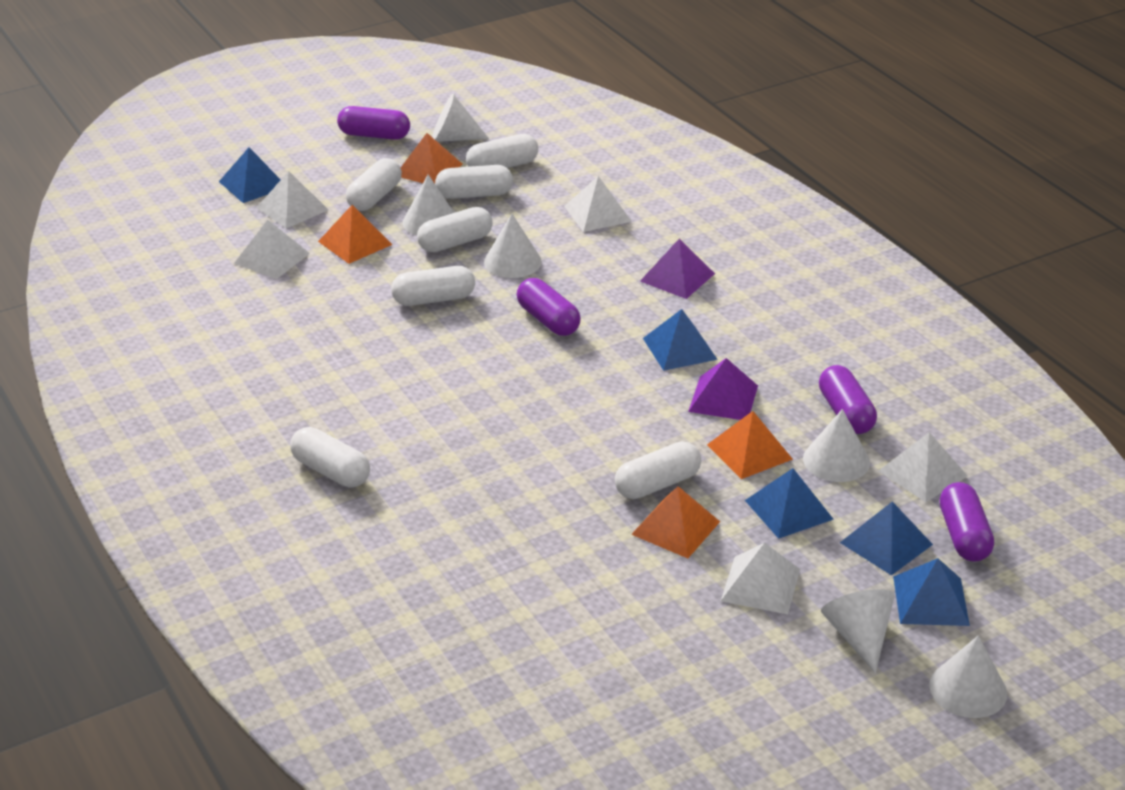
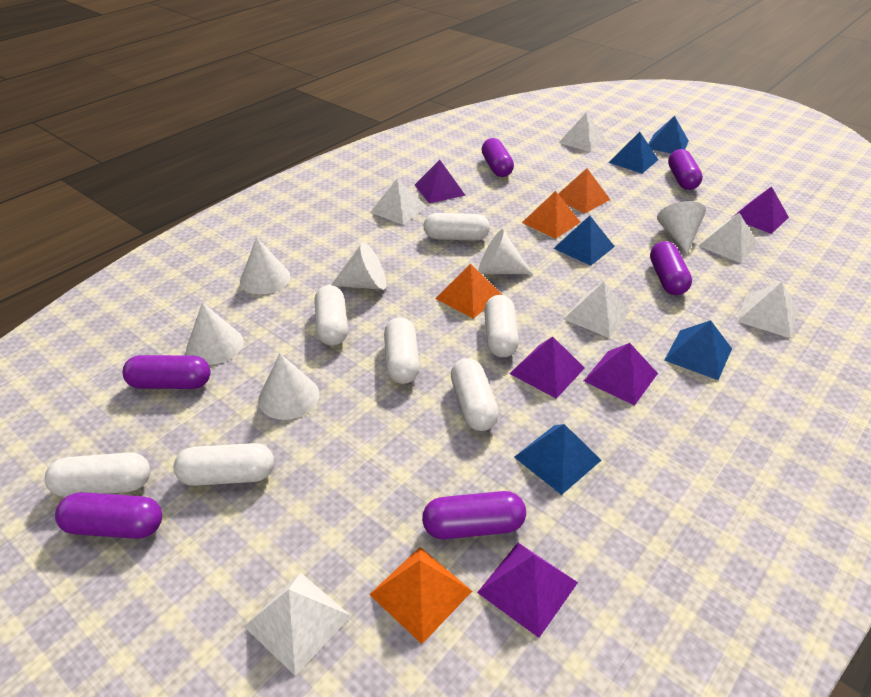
purple capsule: 4 -> 6
purple pyramid: 2 -> 5
white pyramid: 5 -> 6

